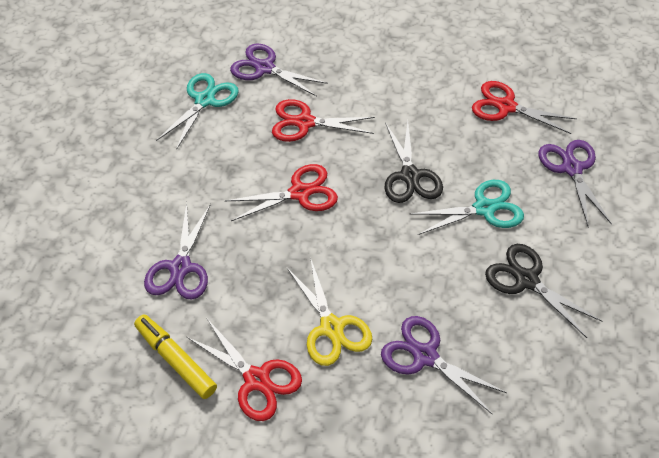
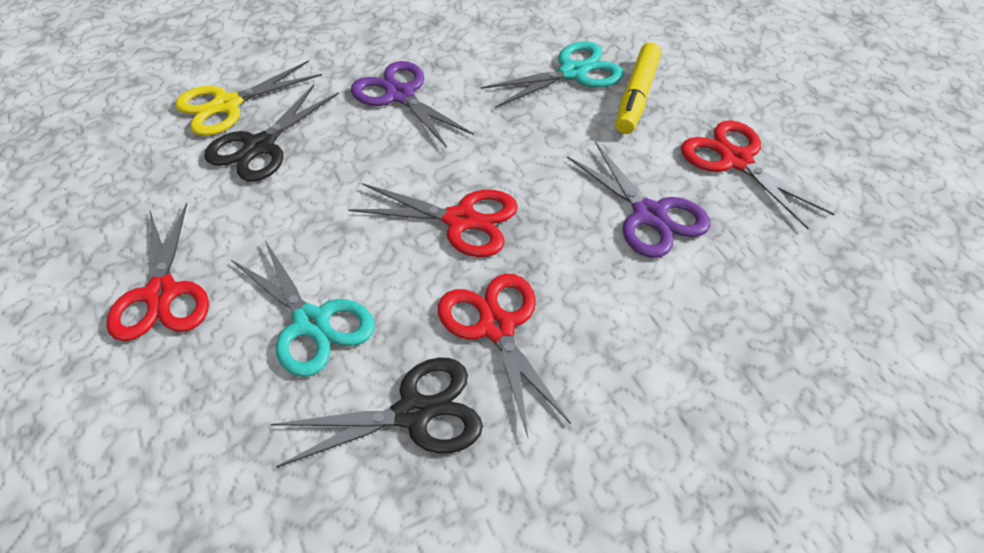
purple scissors: 4 -> 2

